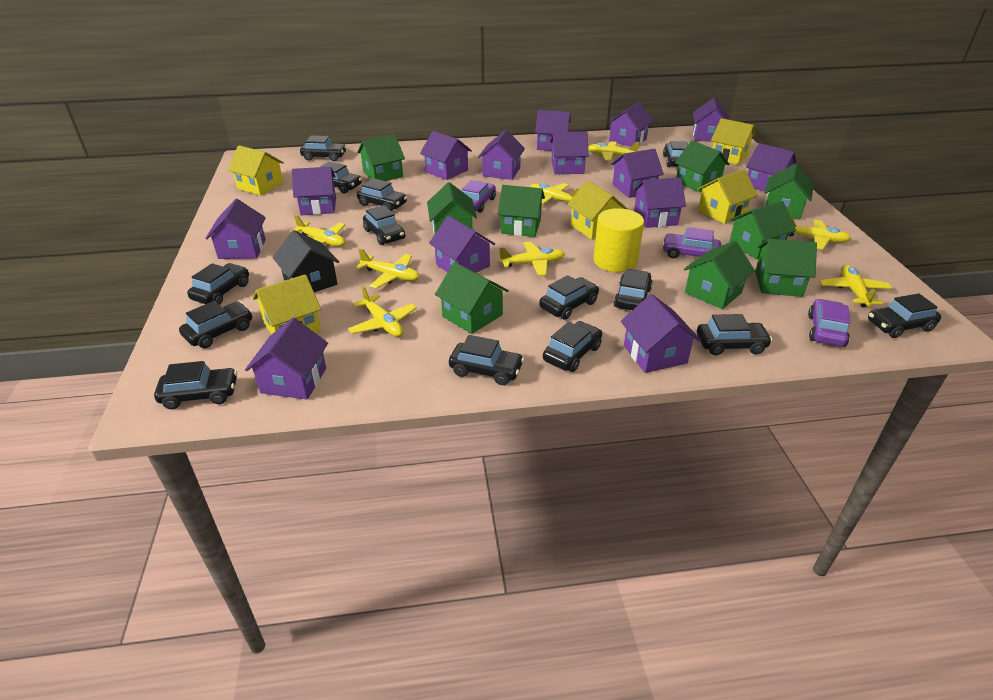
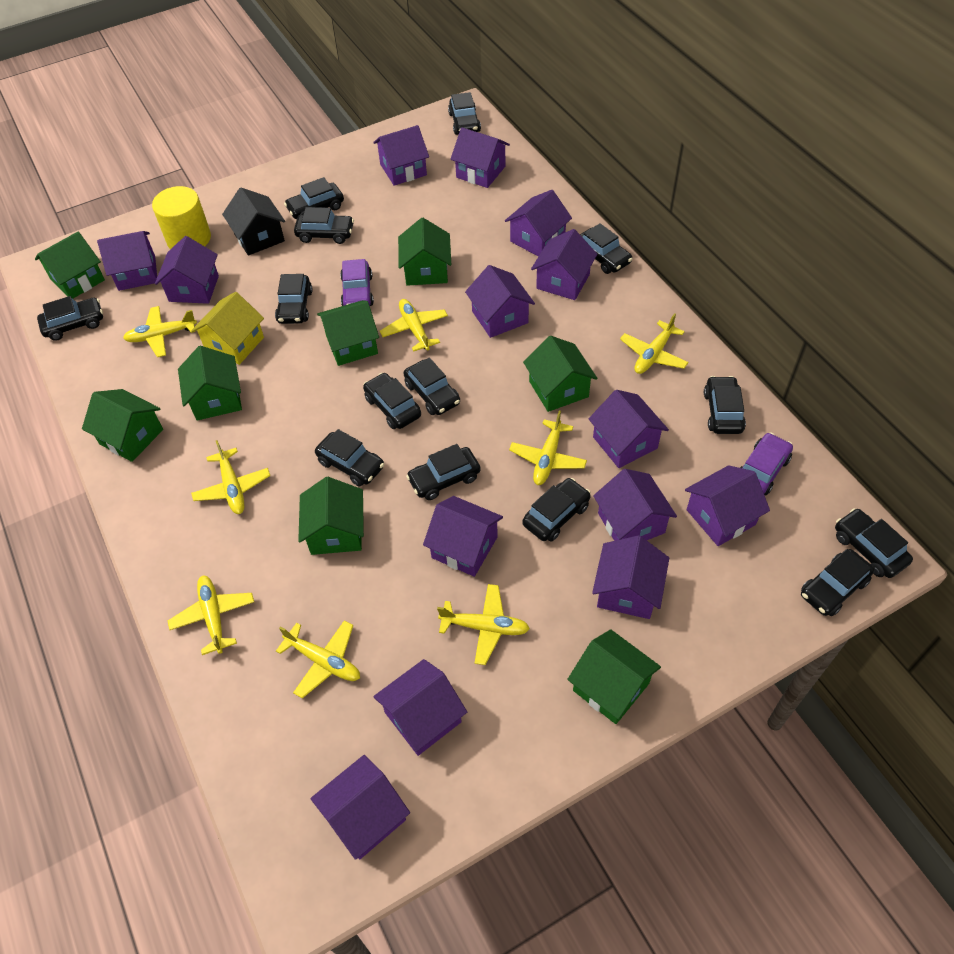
green house: 9 -> 8
purple car: 3 -> 2
yellow house: 5 -> 1

